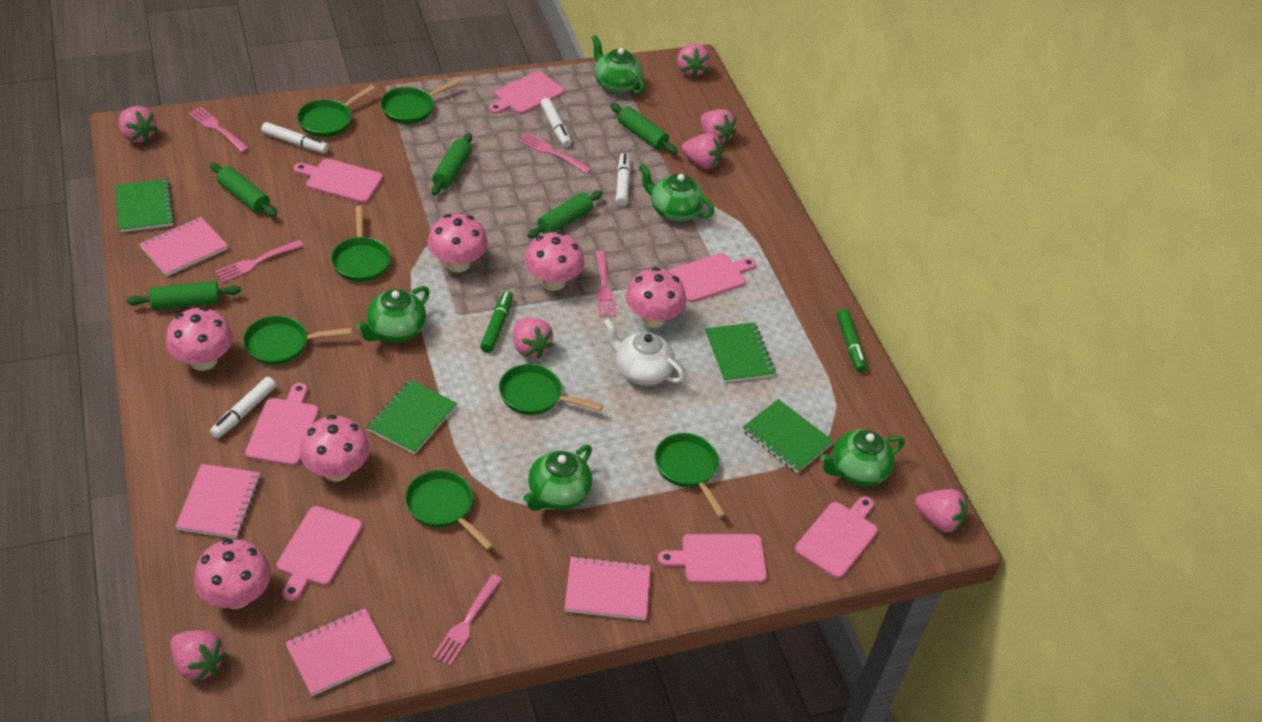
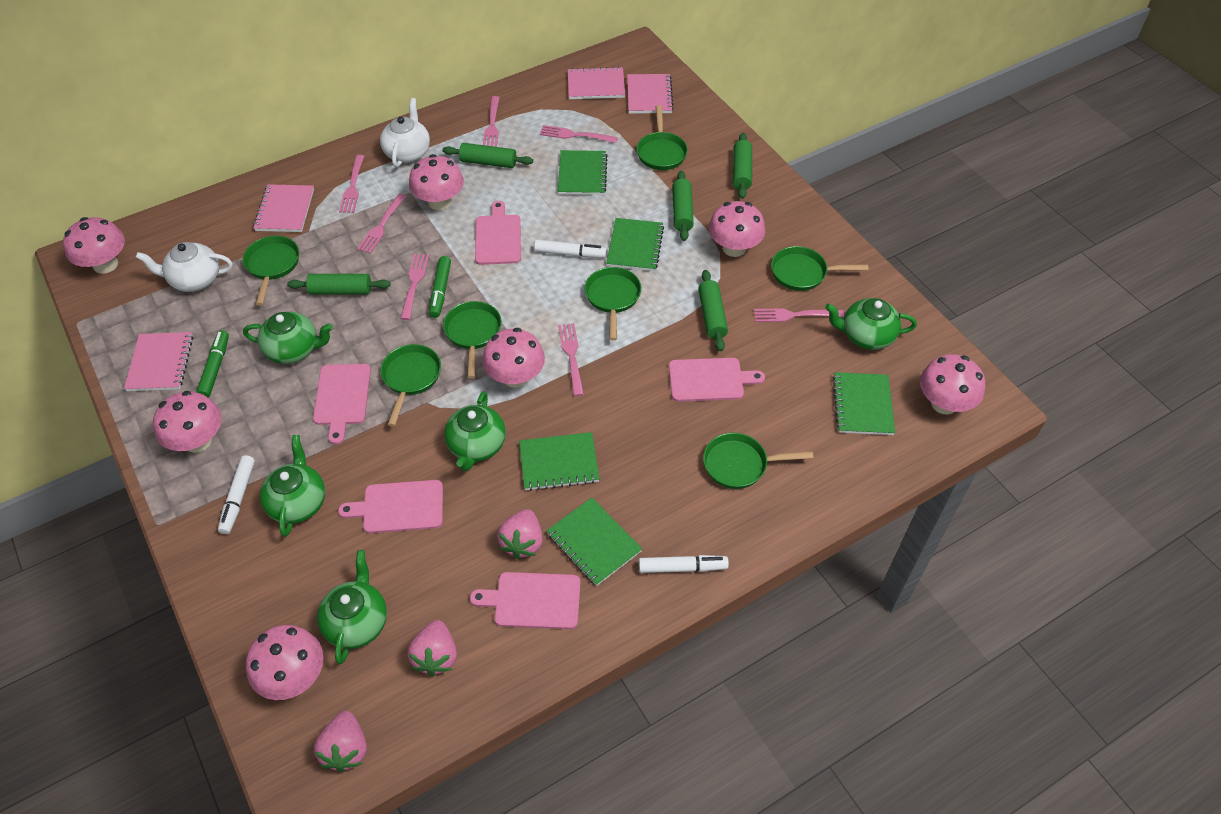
green notebook: 4 -> 5
pink cutting board: 7 -> 5
pink fork: 5 -> 7
pink mushroom: 6 -> 7
pink strawberry: 7 -> 3
white marker: 4 -> 3
white teapot: 1 -> 2

